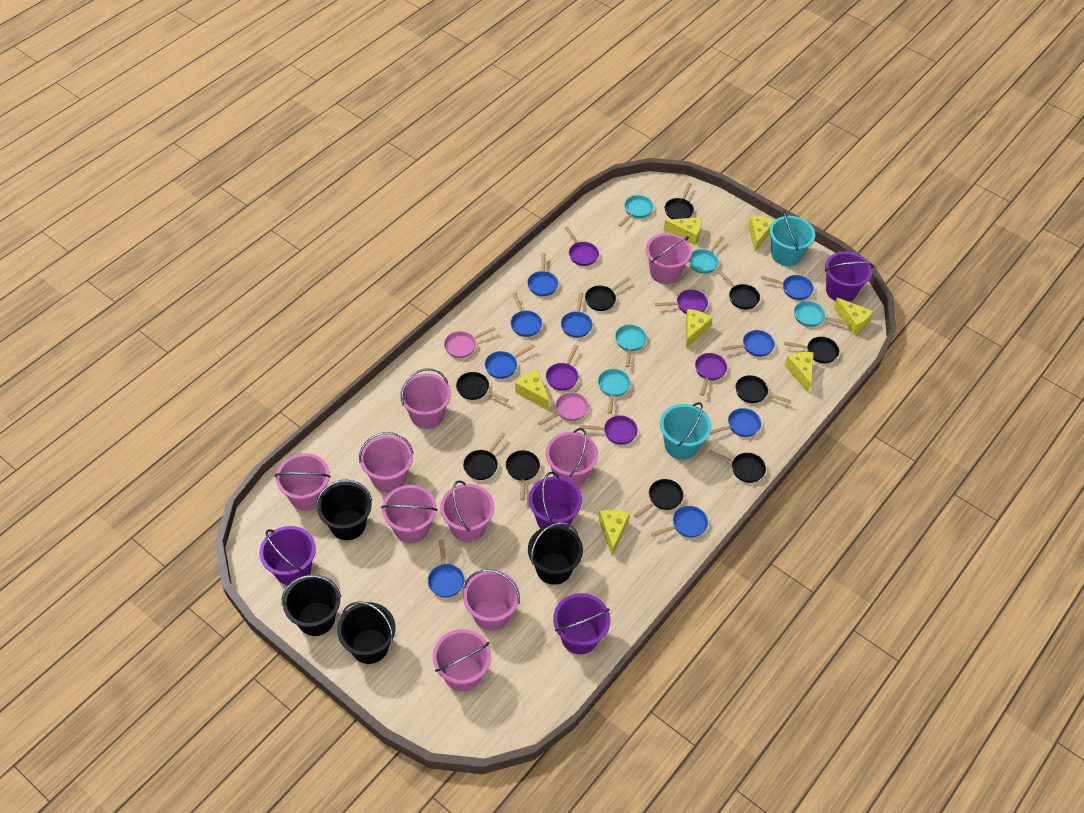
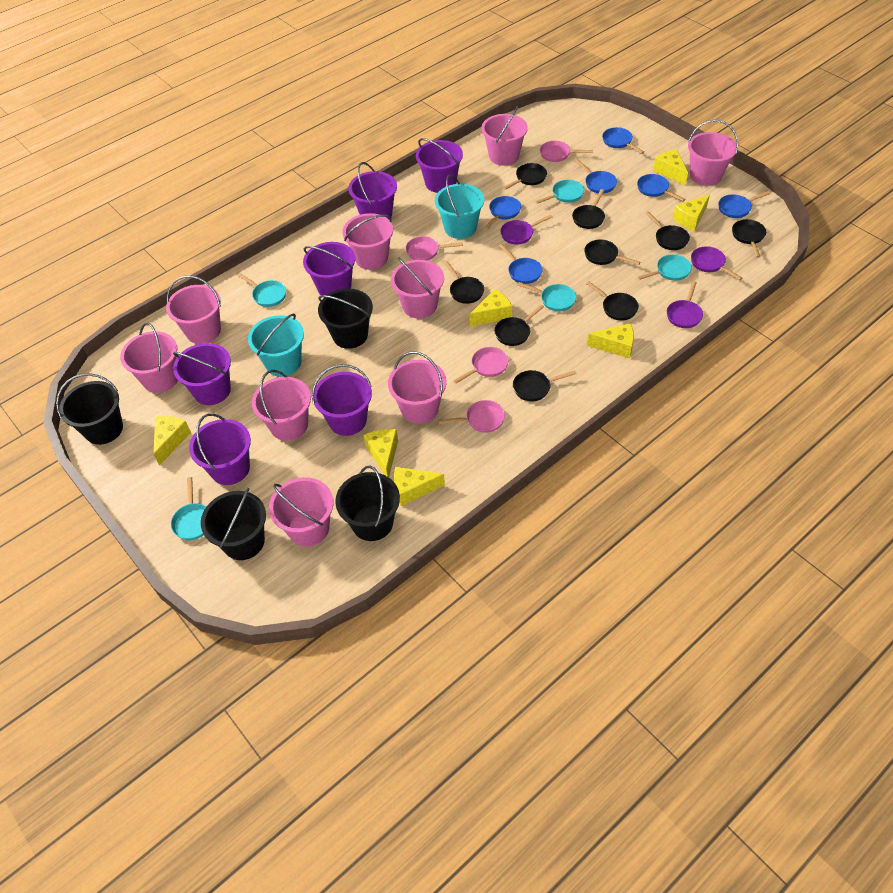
black pan: 10 -> 9
blue pan: 9 -> 6
pink pan: 2 -> 4
purple bucket: 4 -> 6
purple pan: 5 -> 3

